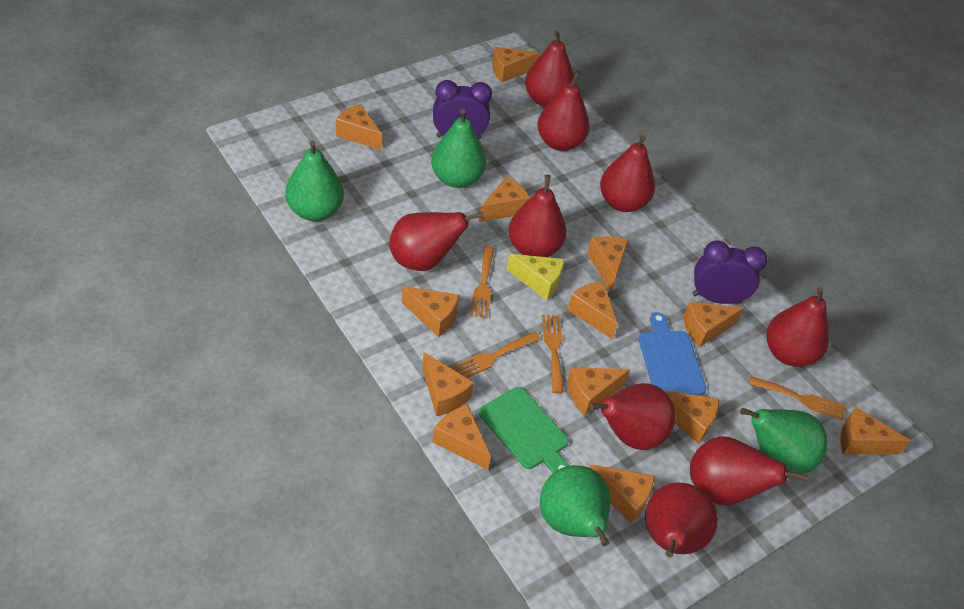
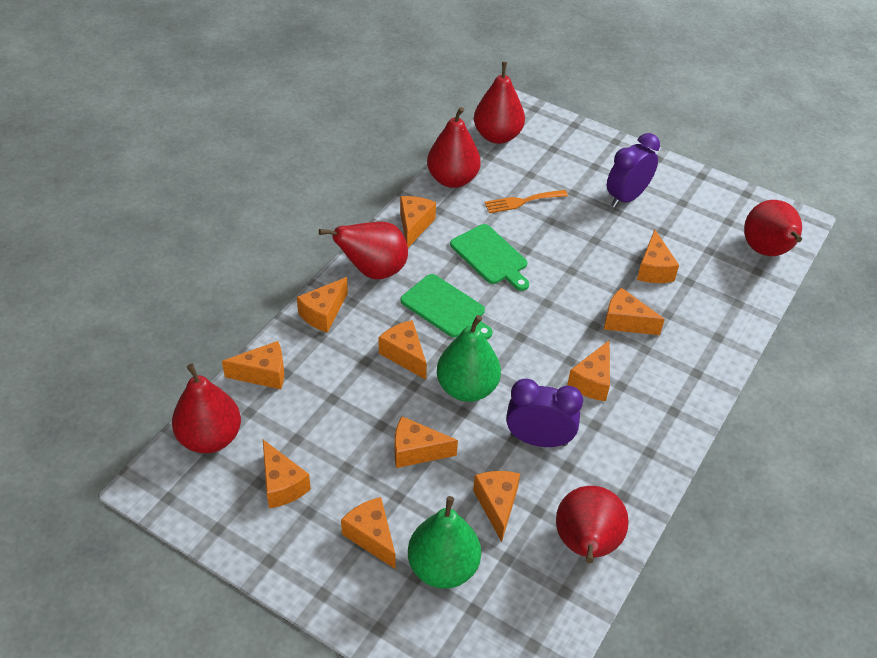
blue cutting board: 1 -> 0
green cutting board: 1 -> 2
green pear: 4 -> 2
orange cheese: 13 -> 11
orange fork: 4 -> 1
red pear: 9 -> 6
yellow cheese: 1 -> 0

